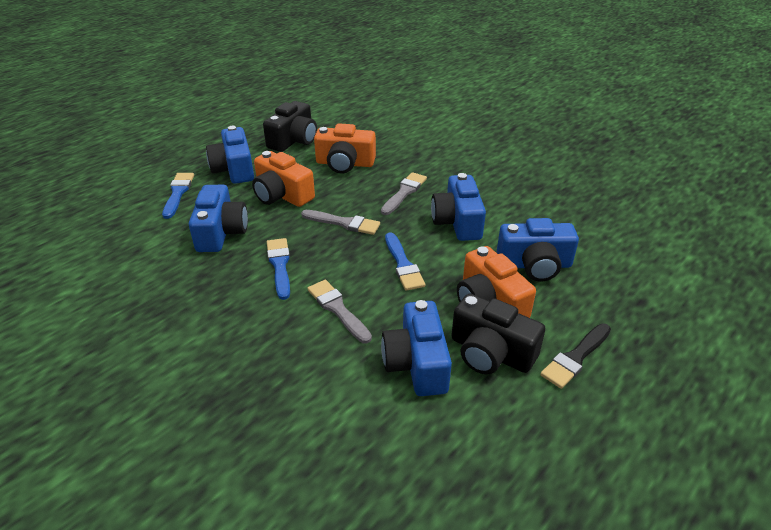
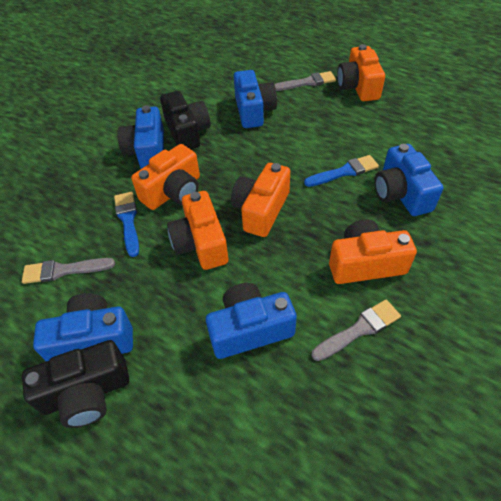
black brush: 1 -> 0
blue brush: 3 -> 2
orange camera: 3 -> 5

